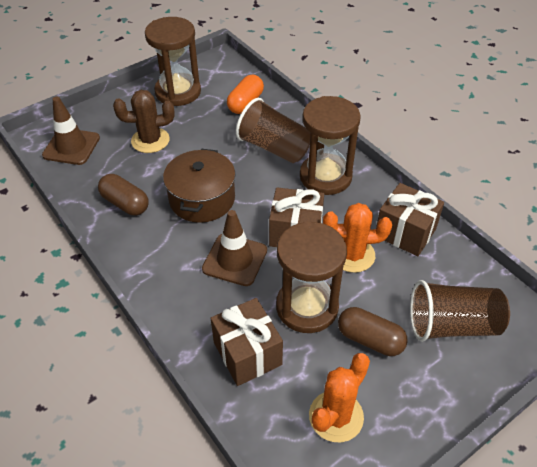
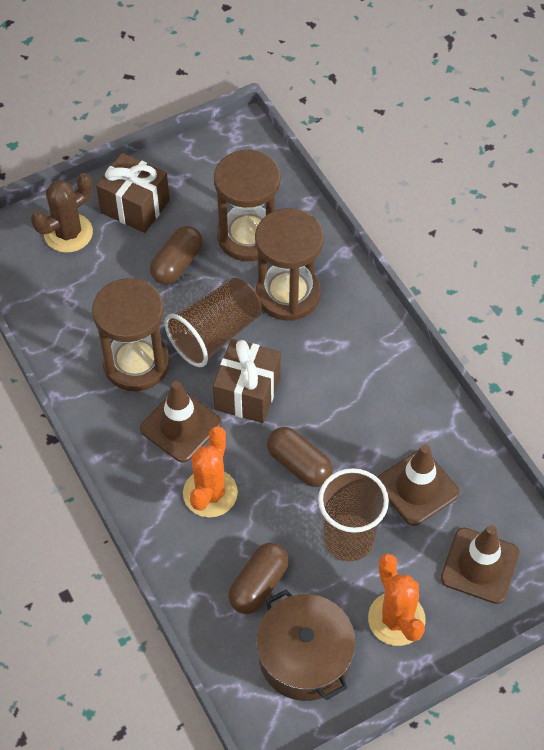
brown capsule: 2 -> 3
brown gift: 3 -> 2
brown traffic cone: 2 -> 3
orange capsule: 1 -> 0

